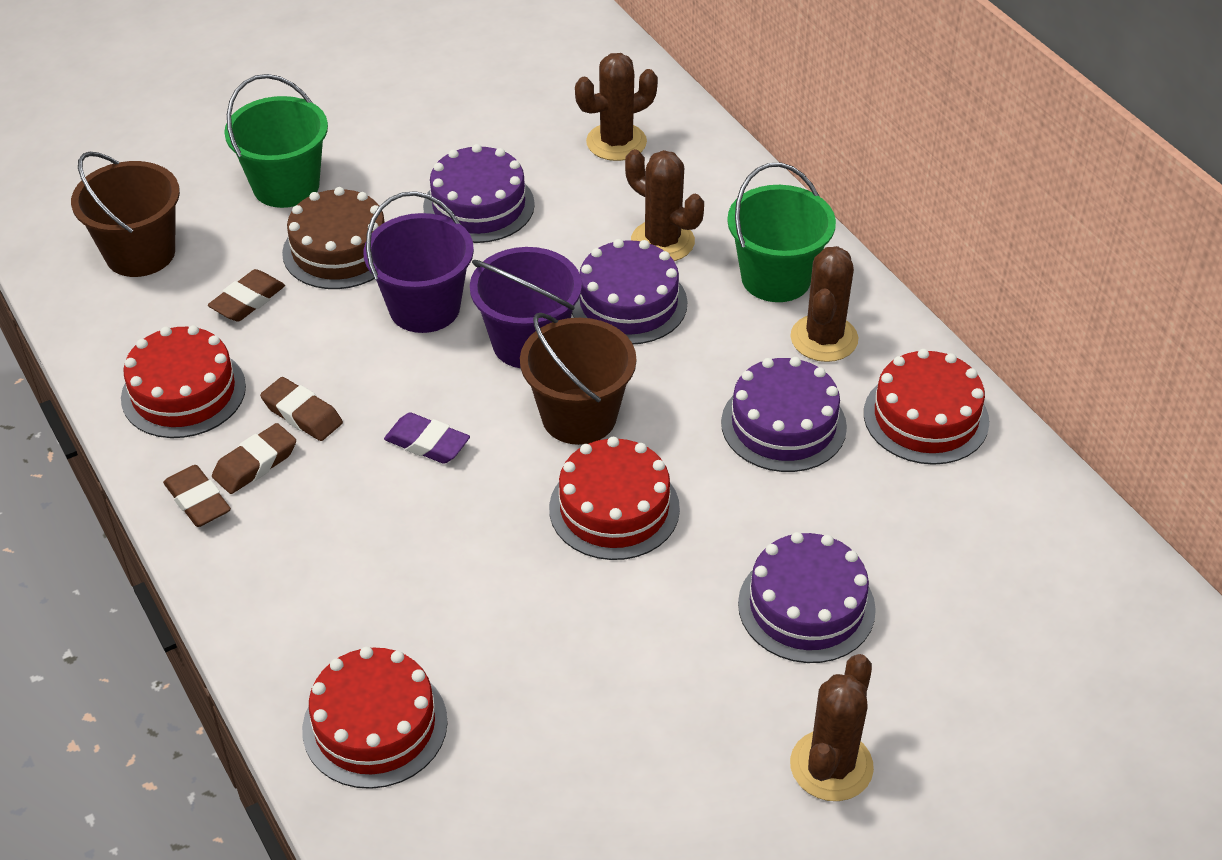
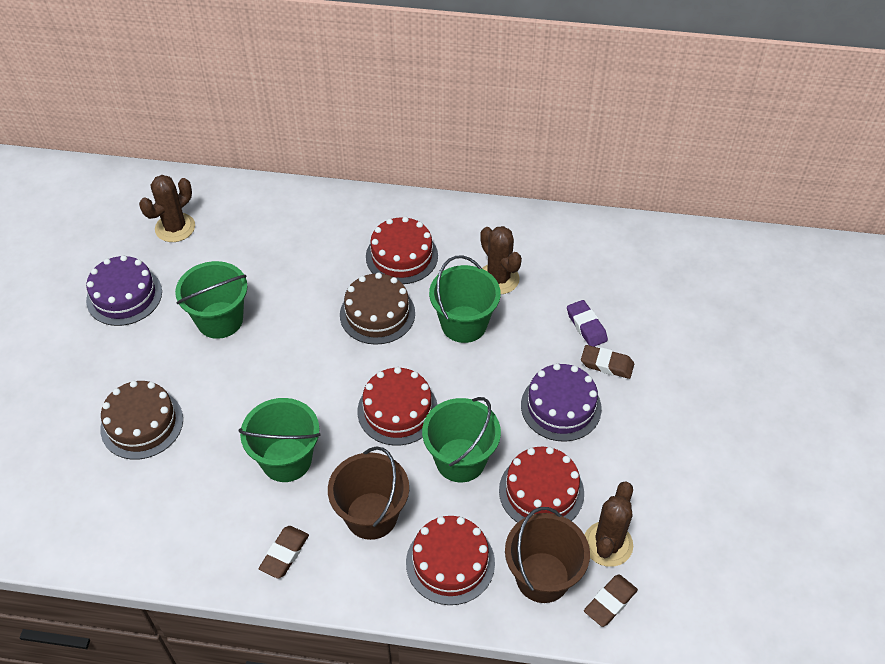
brown cactus: 4 -> 3
brown cake: 1 -> 2
brown eraser: 4 -> 3
green bucket: 2 -> 4
purple bucket: 2 -> 0
purple cake: 4 -> 2

